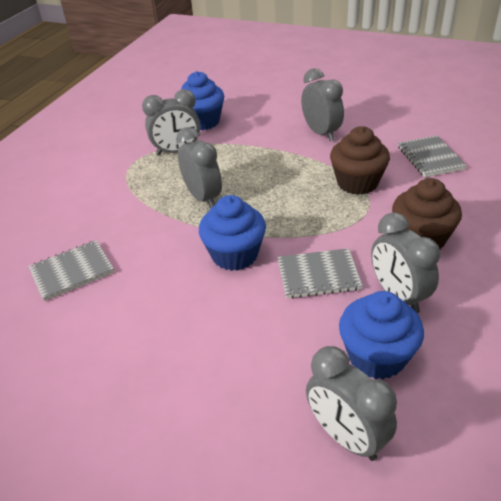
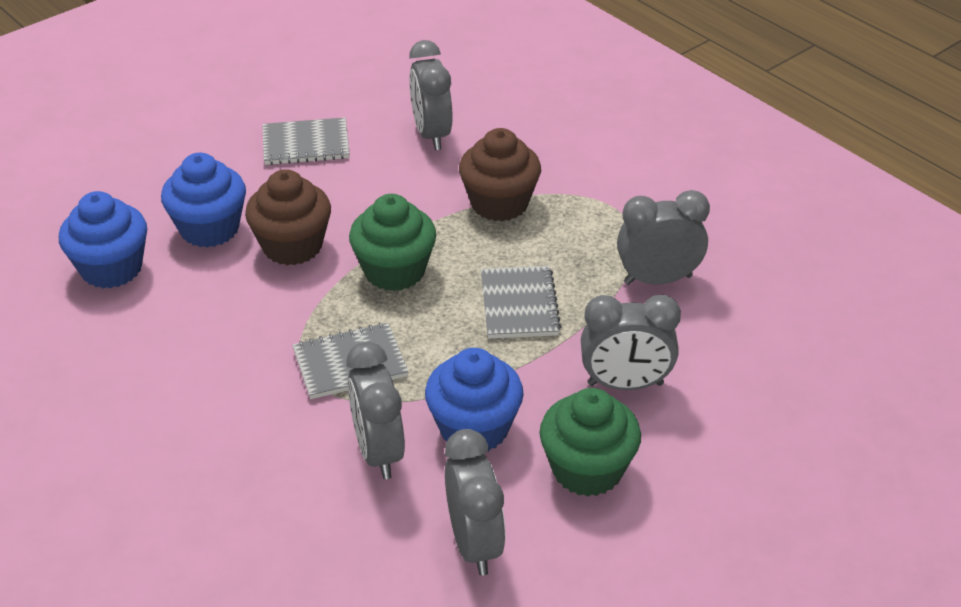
green cupcake: 0 -> 2

